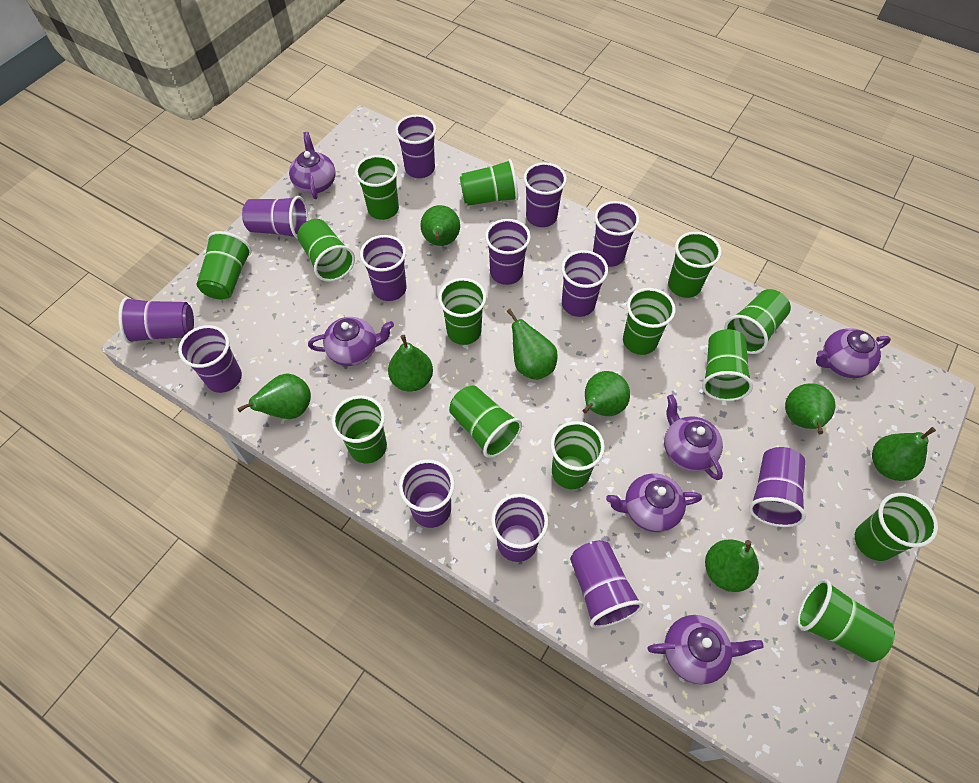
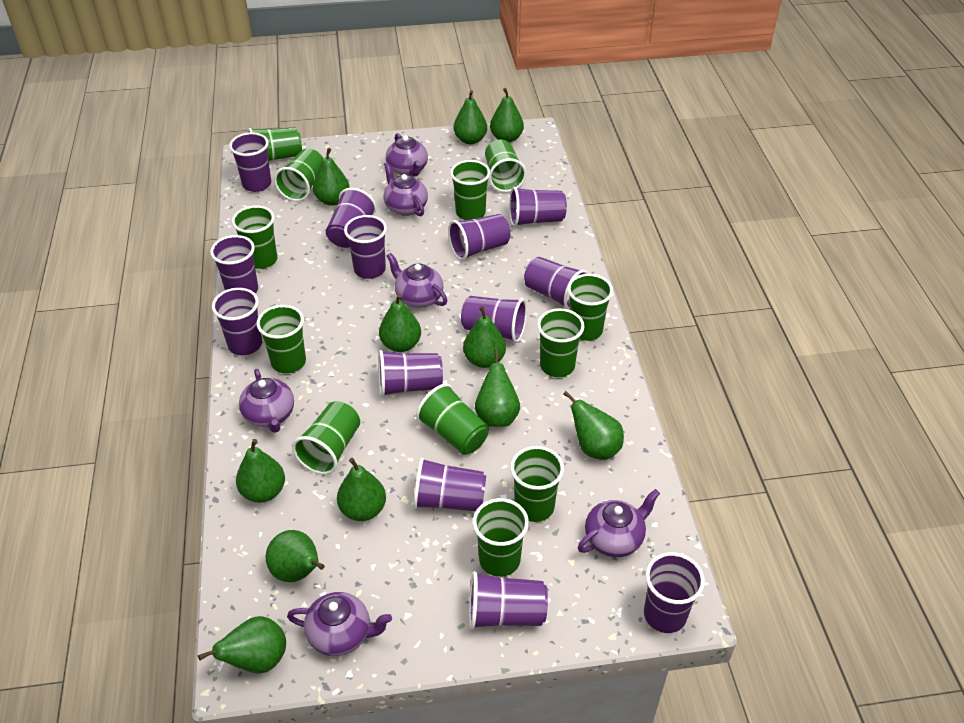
green cup: 14 -> 12
green pear: 8 -> 11

